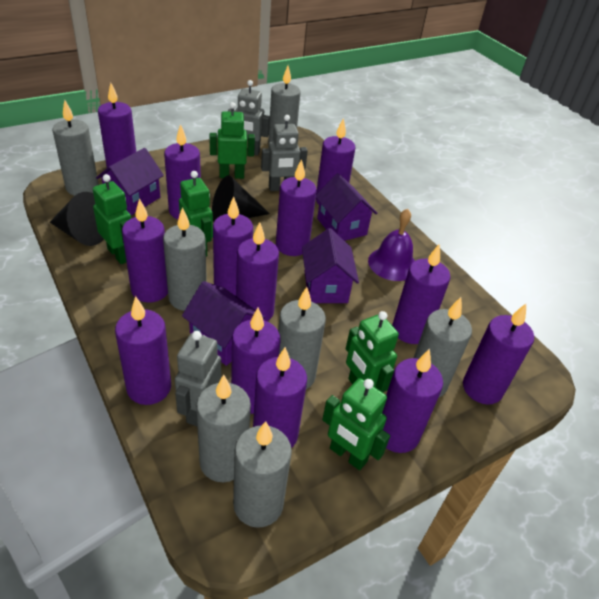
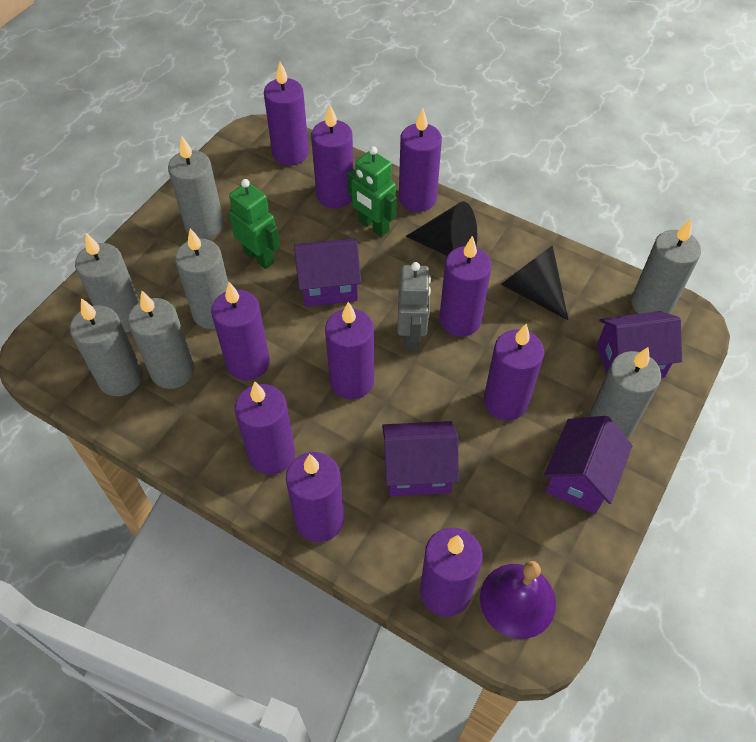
green robot: 5 -> 2
grey robot: 3 -> 1
purple candle: 13 -> 10

